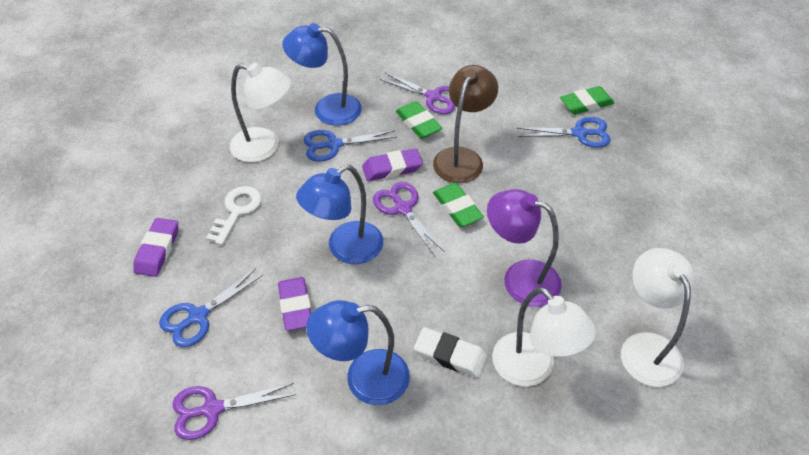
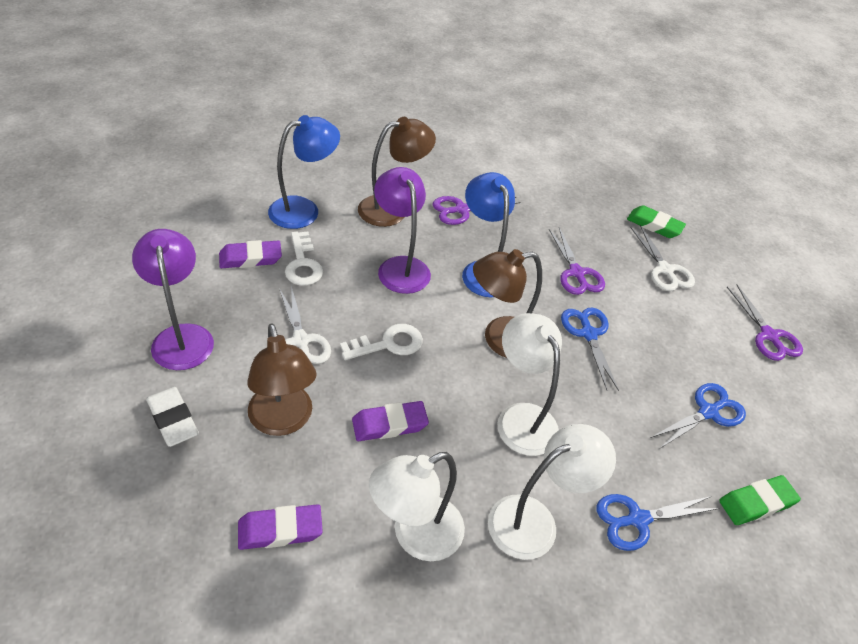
blue lamp: 3 -> 2
brown lamp: 1 -> 3
green eraser: 3 -> 2
purple lamp: 1 -> 2
white key: 1 -> 2
white scissors: 0 -> 2

